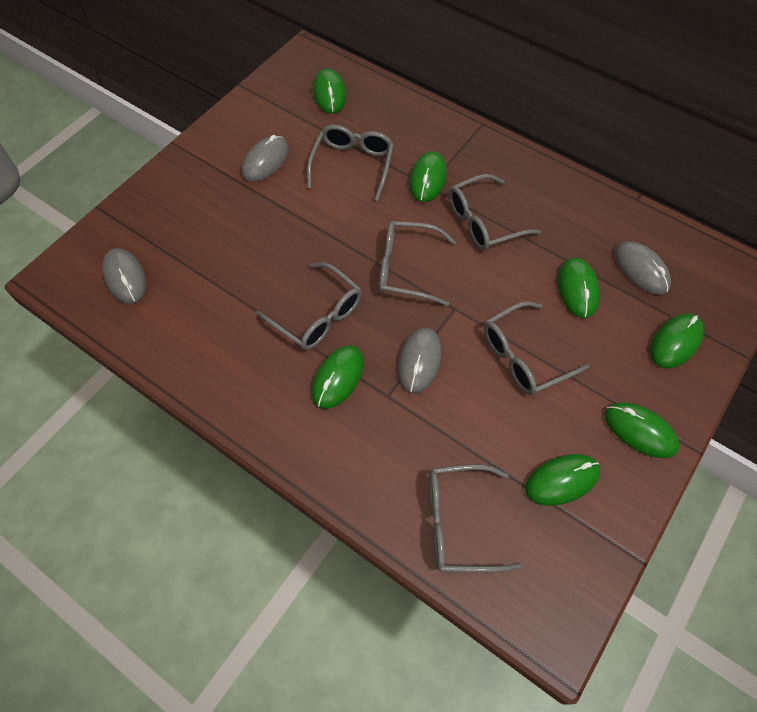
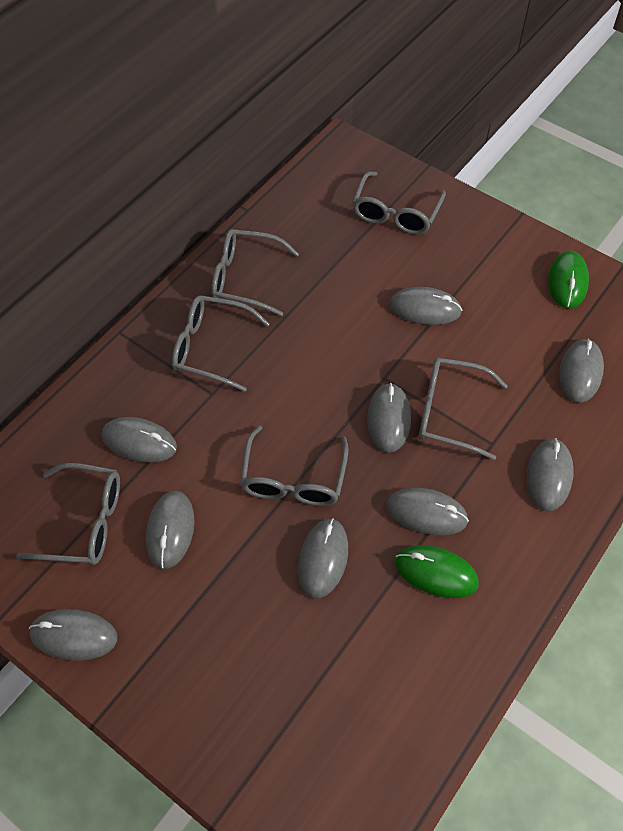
green mouse: 7 -> 2
grey mouse: 4 -> 9

